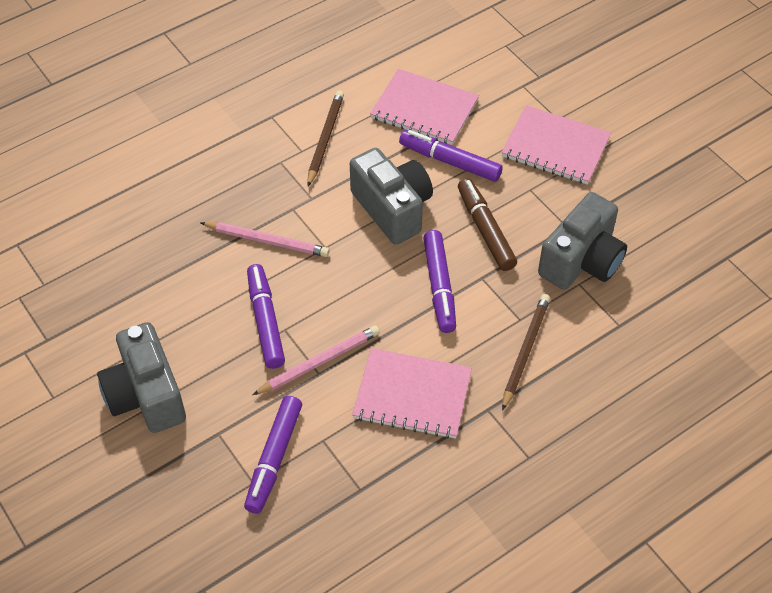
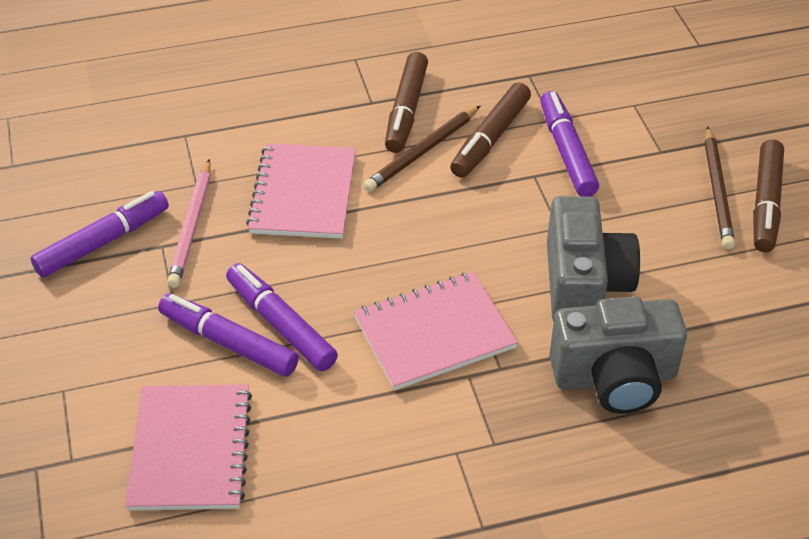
brown marker: 1 -> 3
grey camera: 3 -> 2
pink pencil: 2 -> 1

